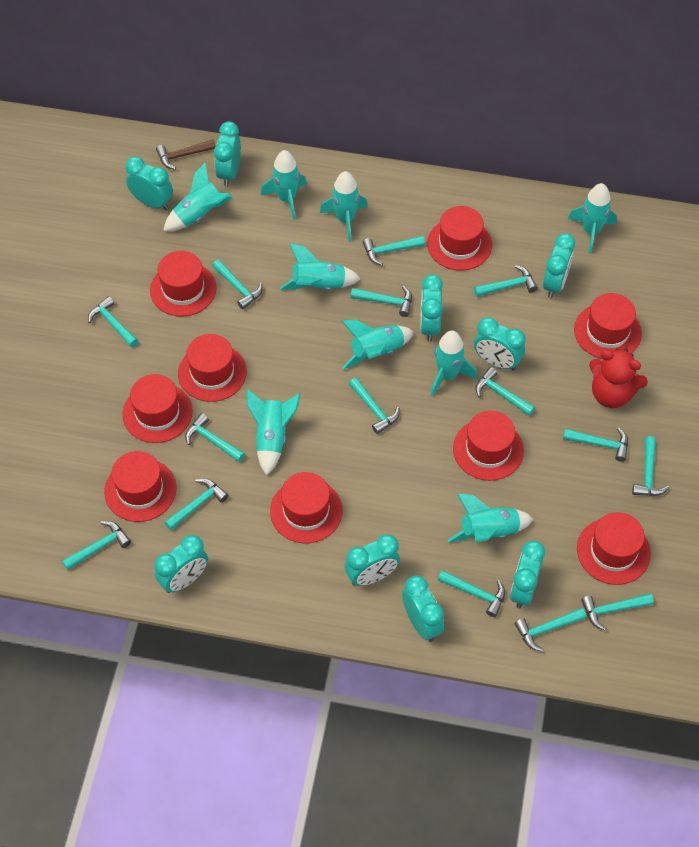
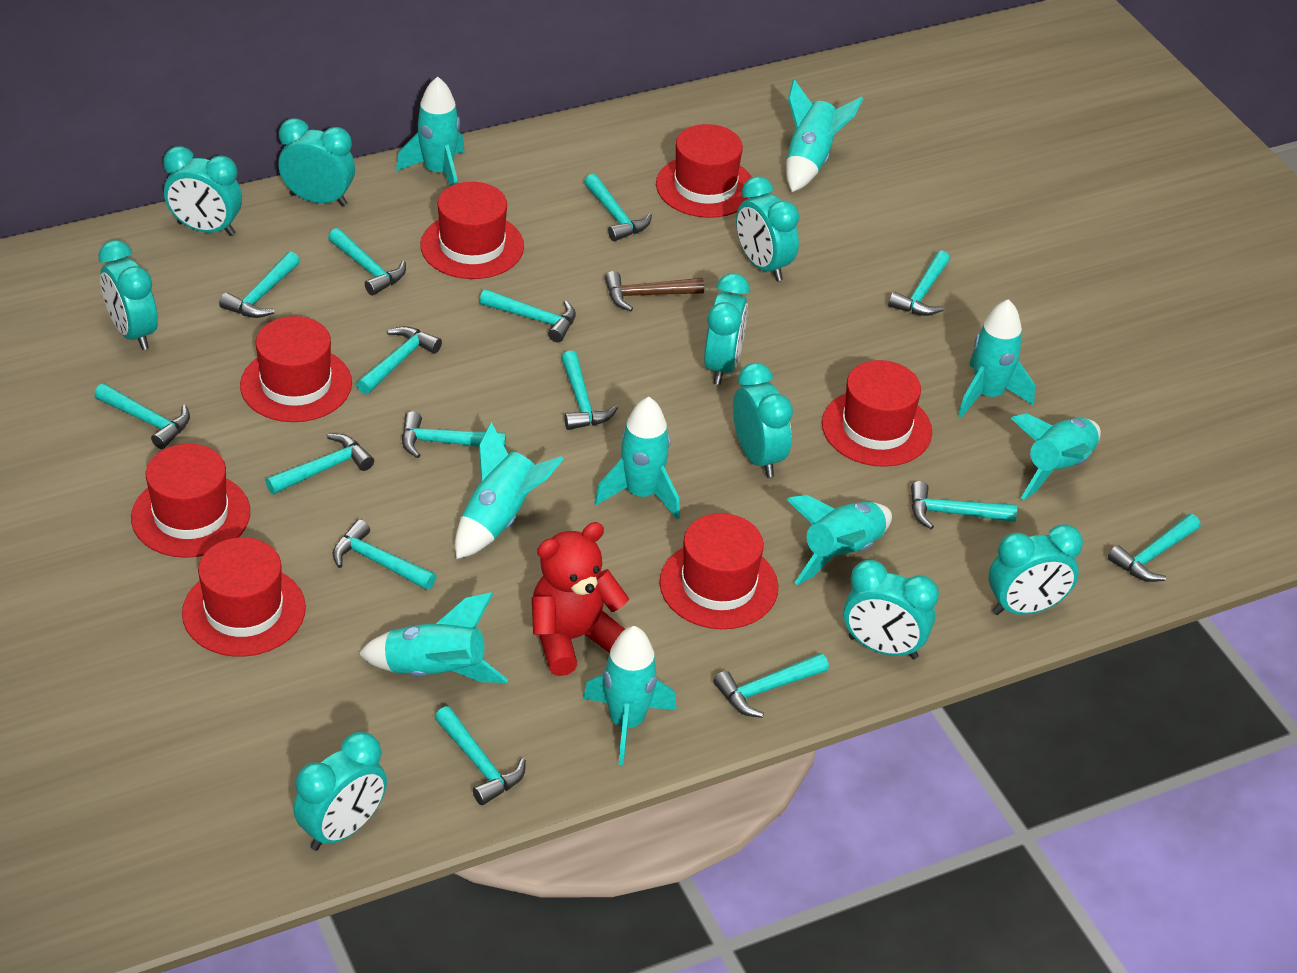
red hat: 9 -> 7

